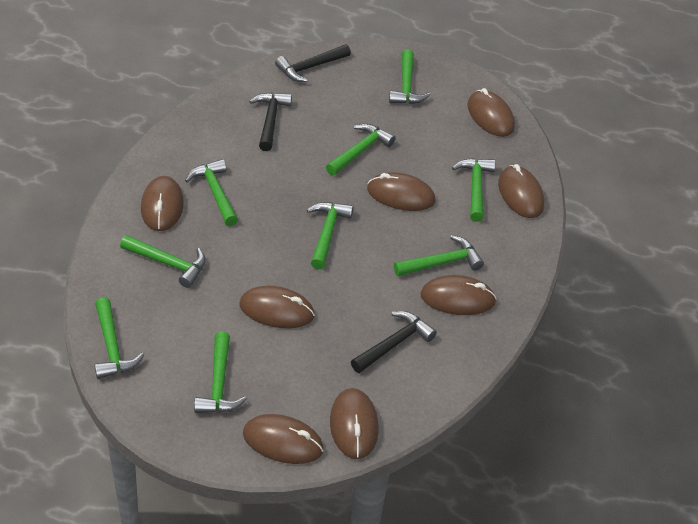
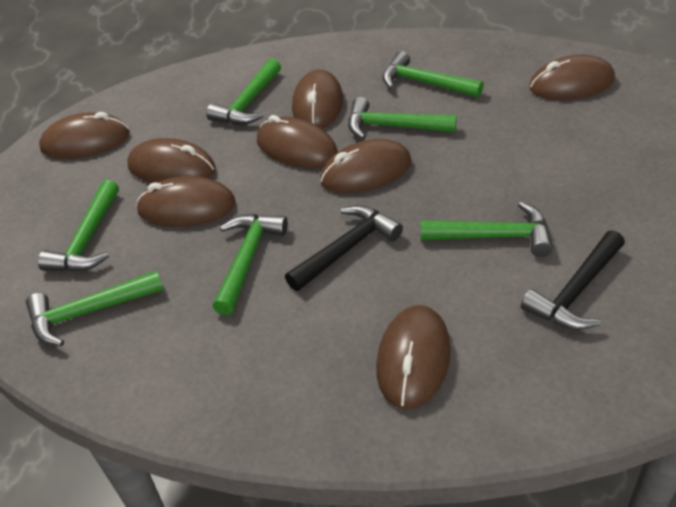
black hammer: 3 -> 2
green hammer: 9 -> 7

